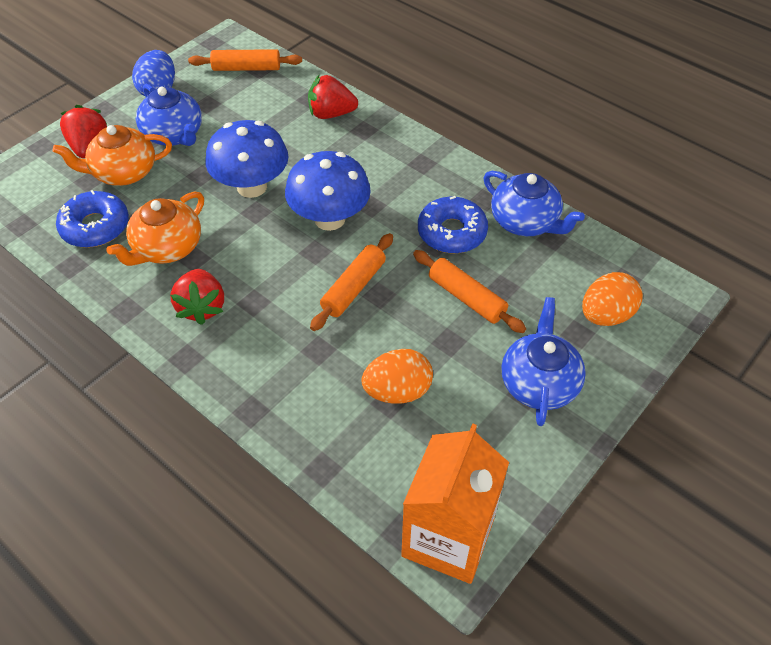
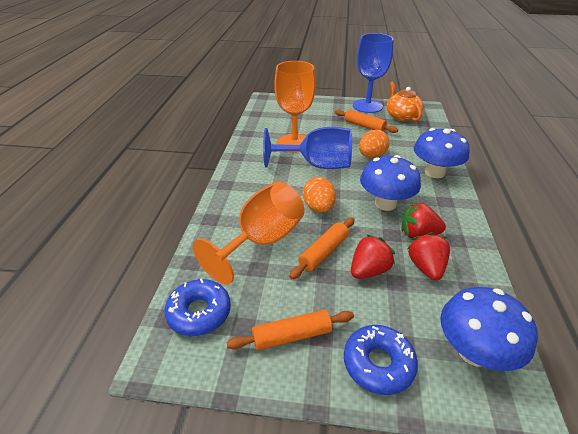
blue egg: 1 -> 0
blue goblet: 0 -> 2
blue mushroom: 2 -> 3
blue teapot: 3 -> 0
orange carton: 1 -> 0
orange goblet: 0 -> 2
orange teapot: 2 -> 1

